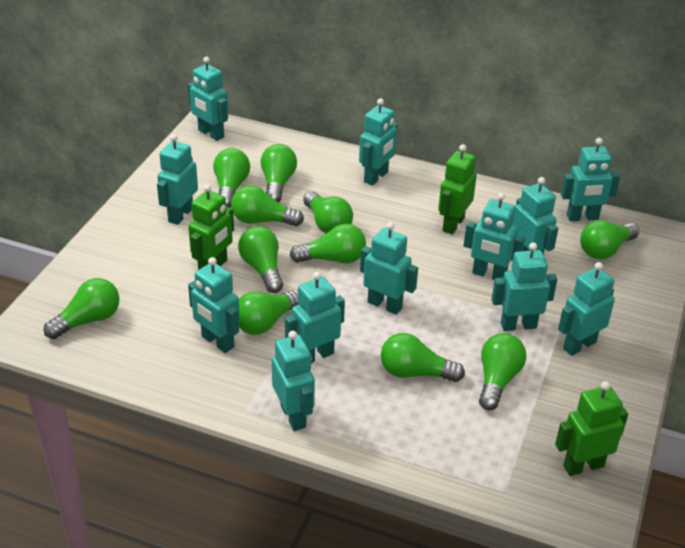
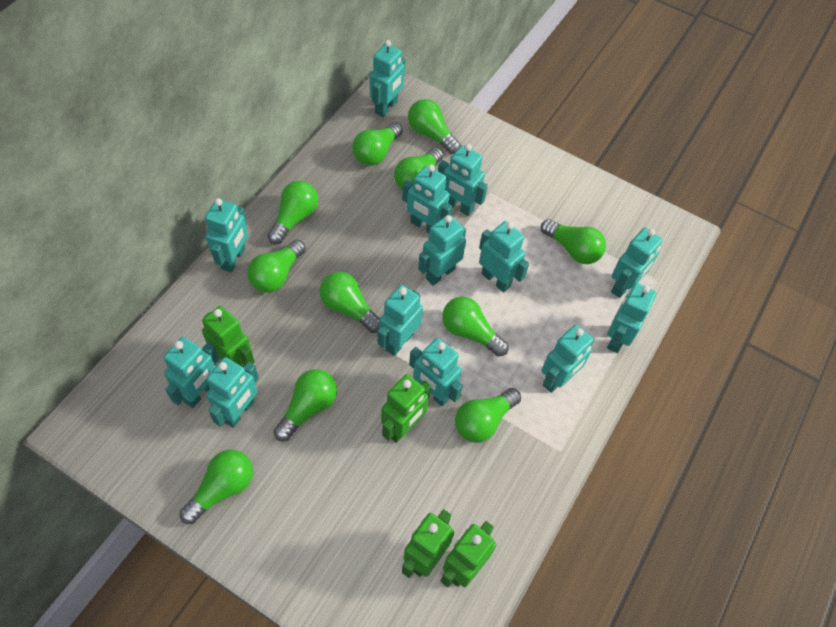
green robot: 3 -> 4
turquoise robot: 12 -> 13

